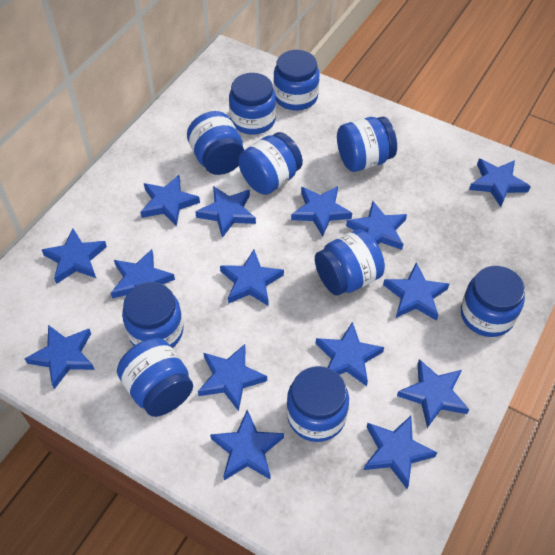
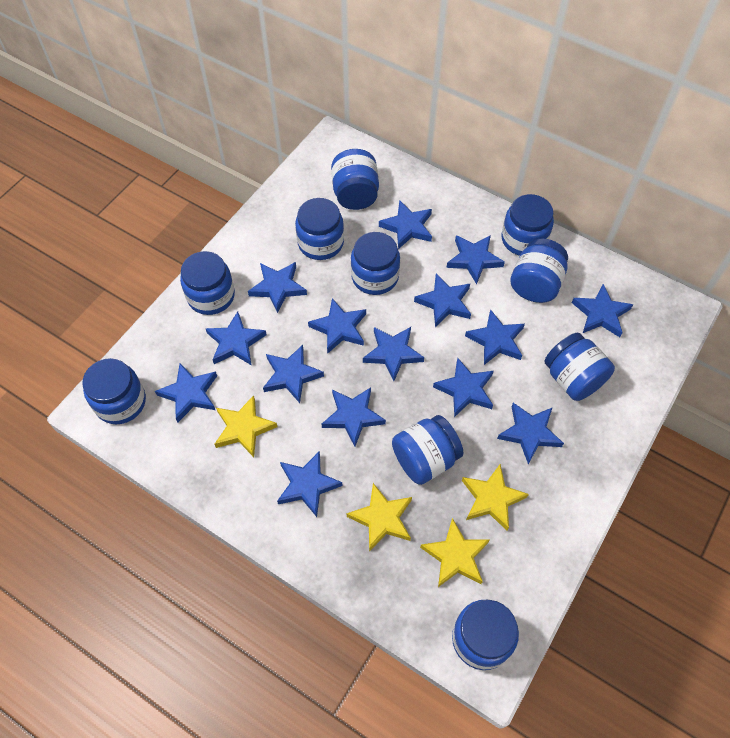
yellow star: 0 -> 4

